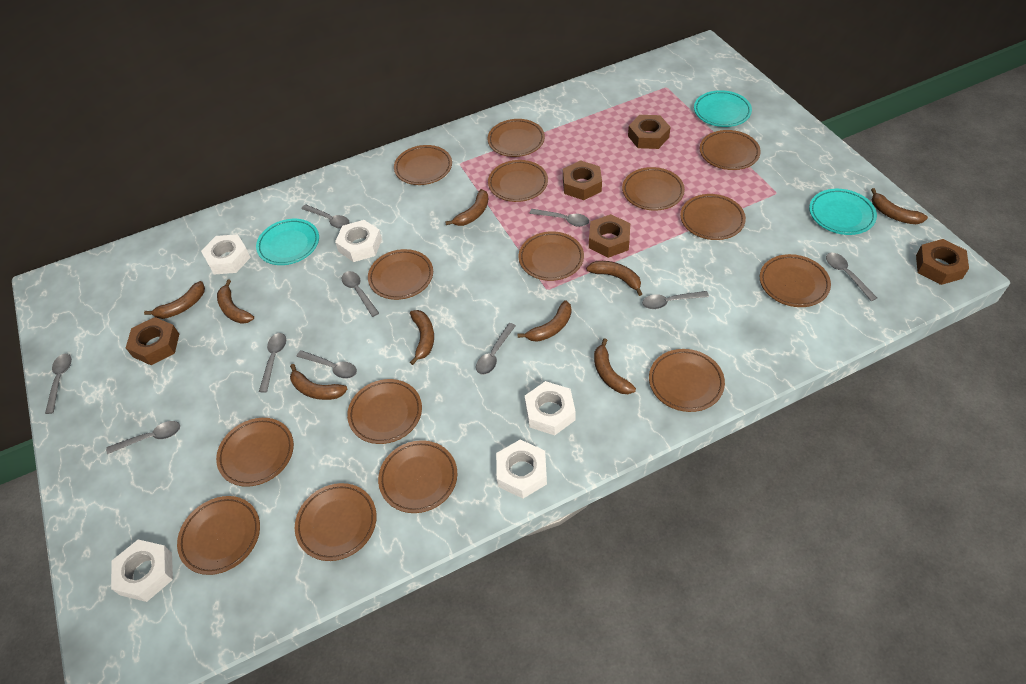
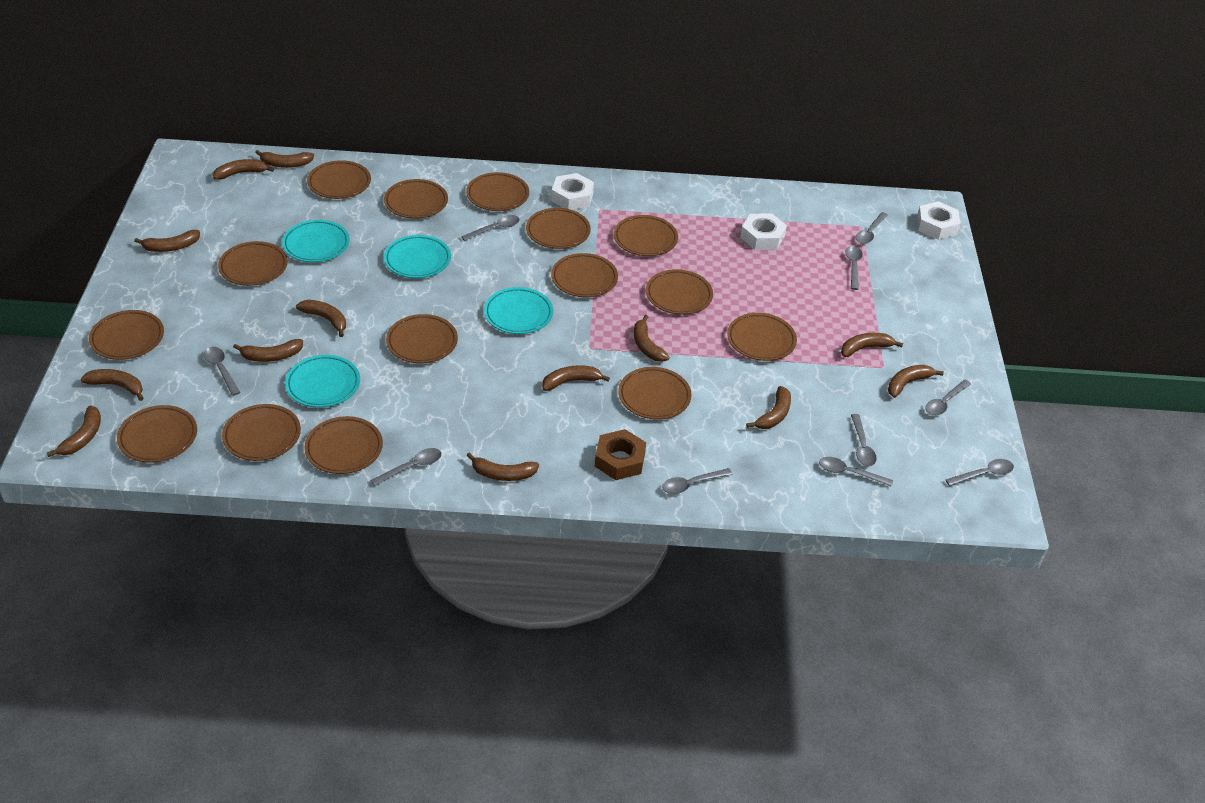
brown banana: 9 -> 13
brown nut: 5 -> 1
turquoise plate: 3 -> 4
white nut: 5 -> 3

